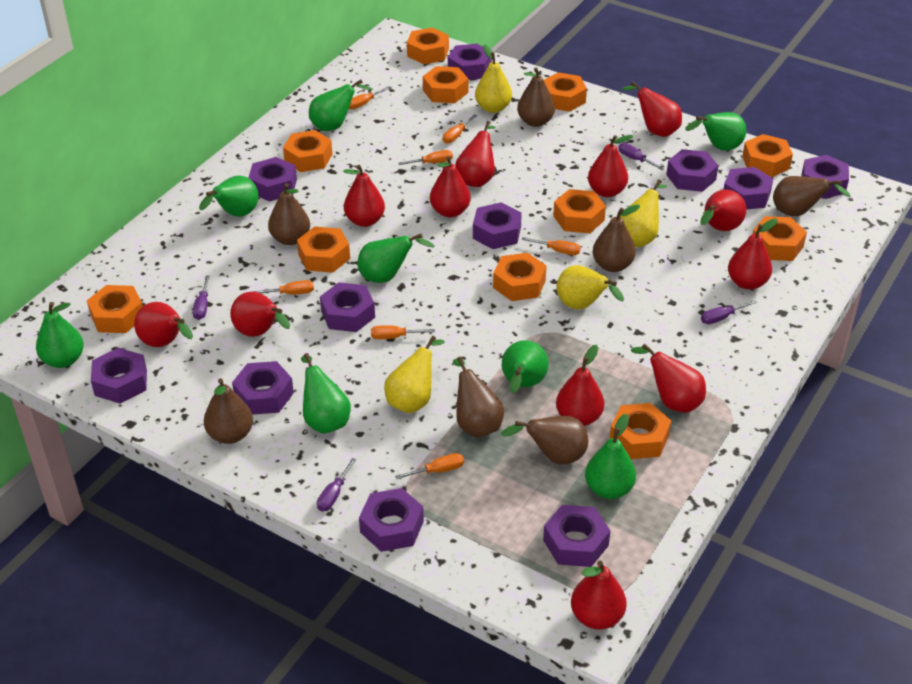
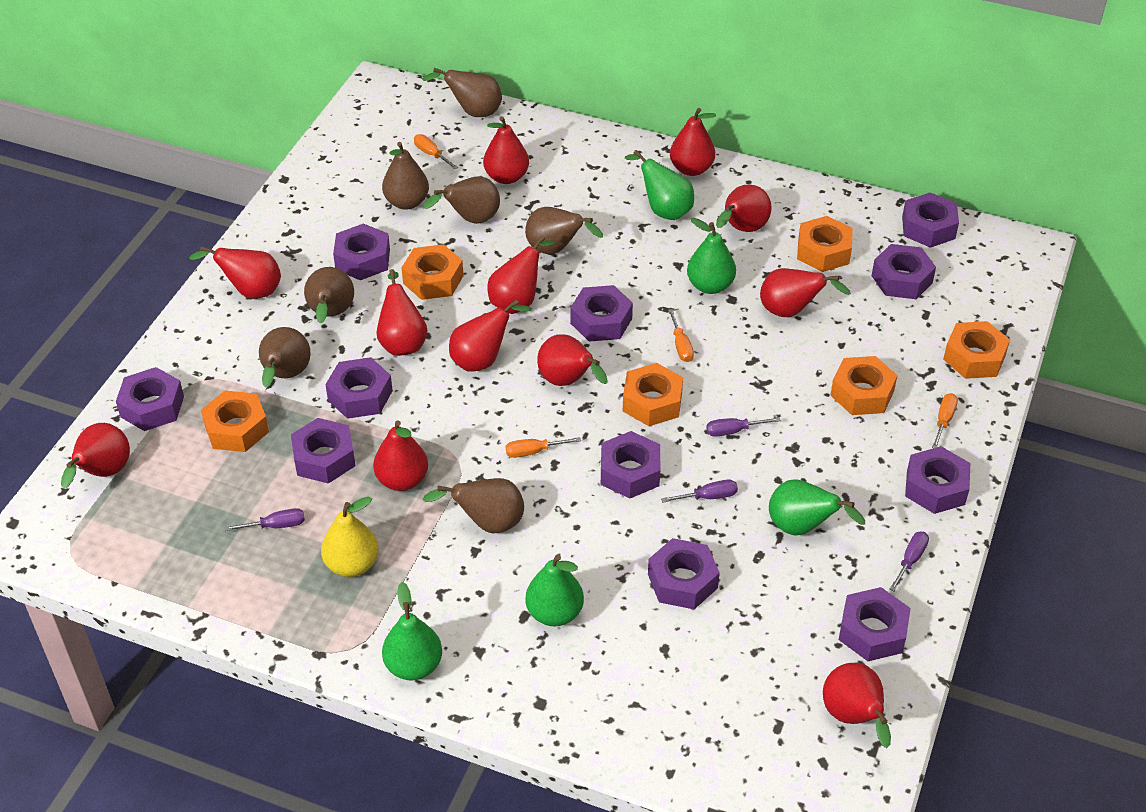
green pear: 8 -> 5
orange nut: 11 -> 6
orange screwdriver: 7 -> 4
yellow pear: 4 -> 1

